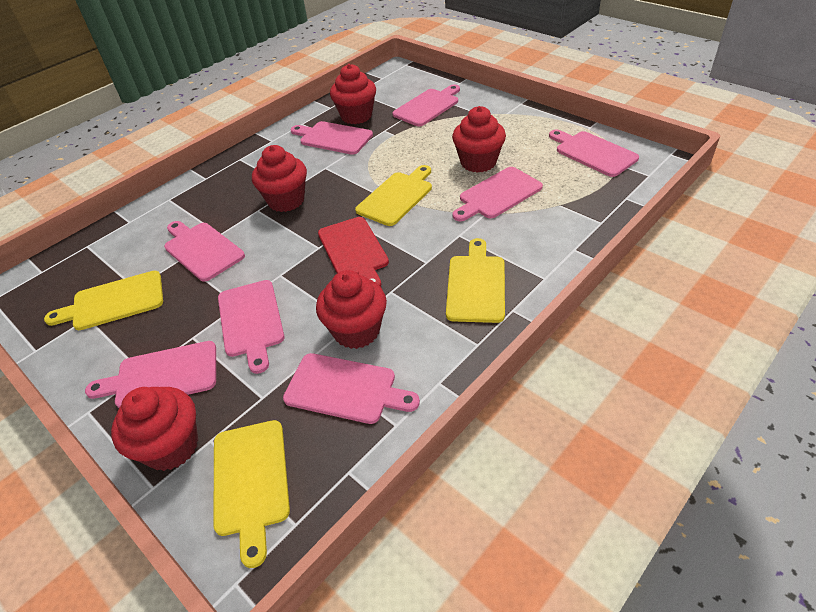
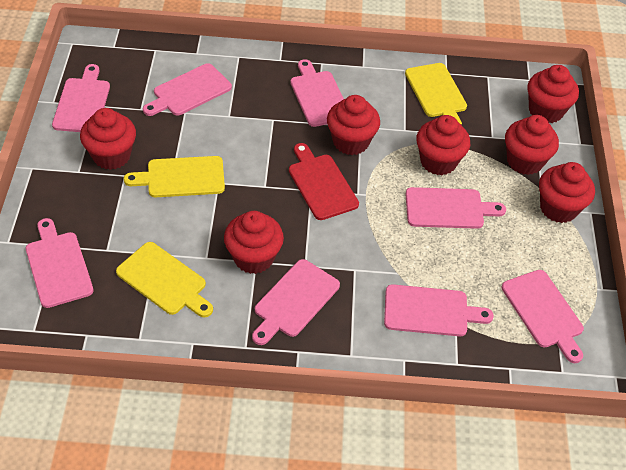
red cupcake: 5 -> 7
yellow cutting board: 4 -> 3

